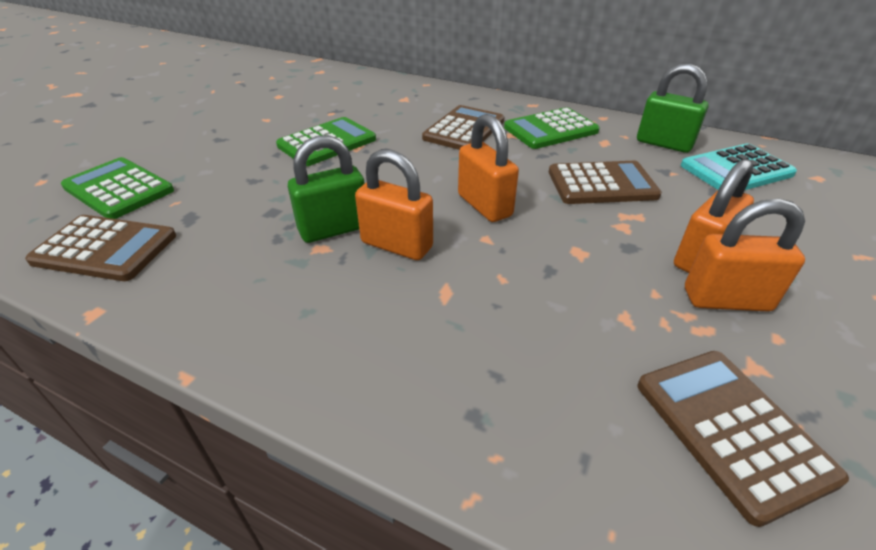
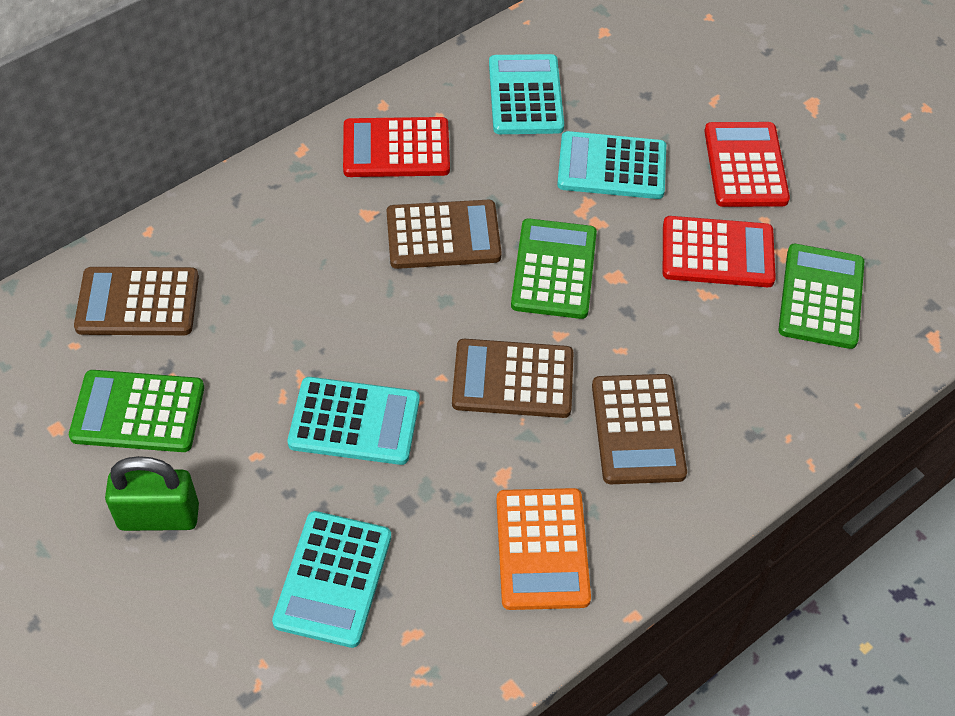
green padlock: 2 -> 1
orange calculator: 0 -> 1
orange padlock: 4 -> 0
red calculator: 0 -> 3
turquoise calculator: 1 -> 4

